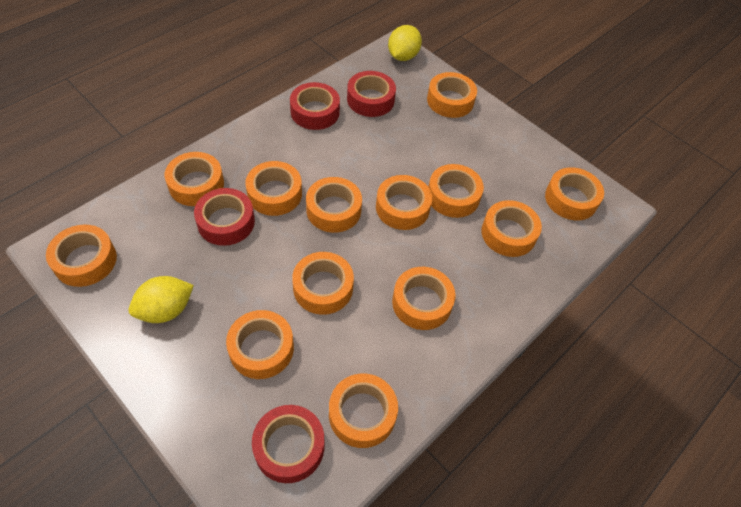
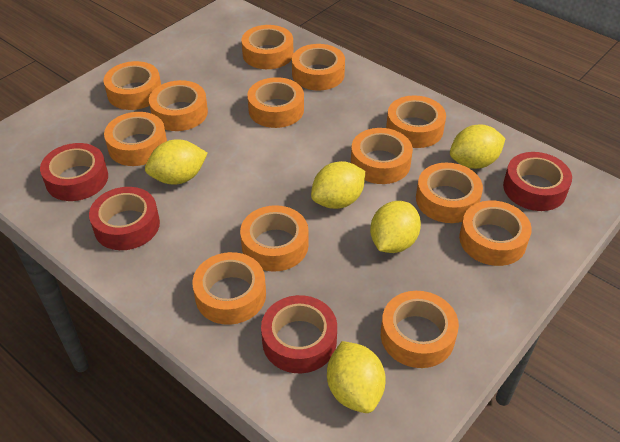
yellow lemon: 2 -> 5

